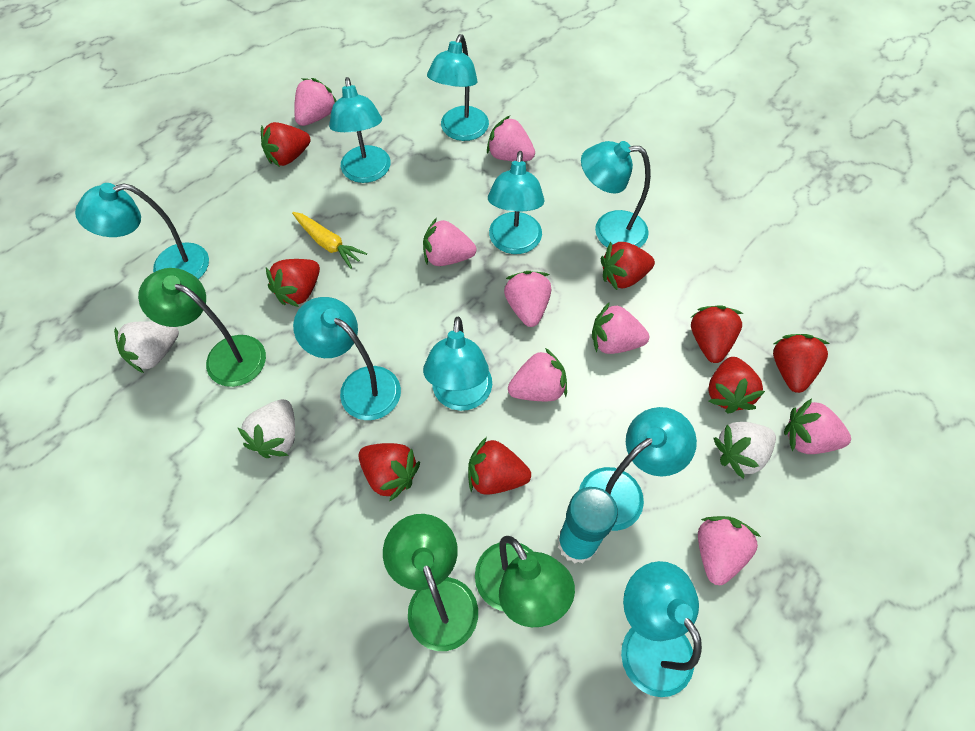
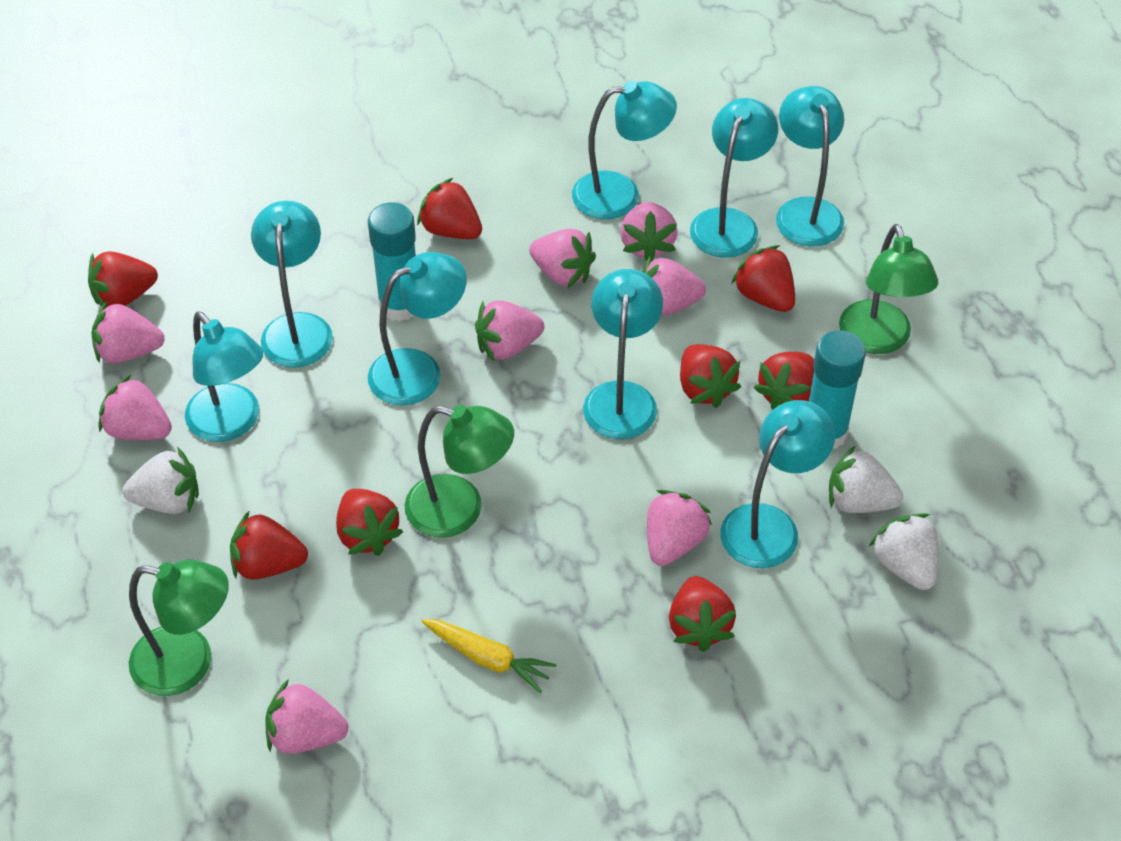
turquoise glue stick: 1 -> 2
turquoise lamp: 9 -> 8

